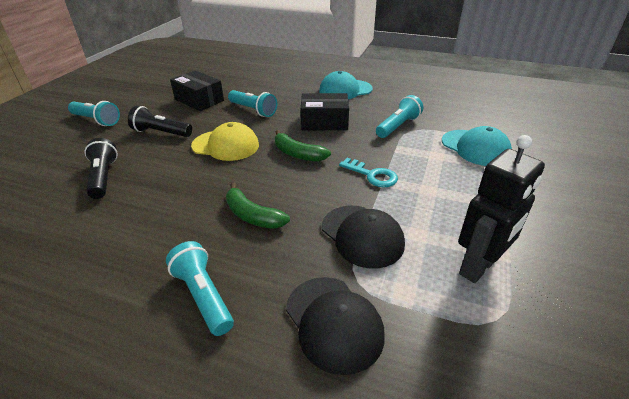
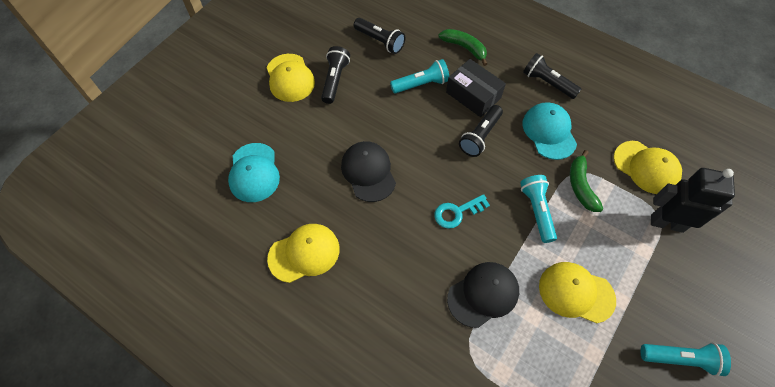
black box: 2 -> 1
black flashlight: 2 -> 4
turquoise flashlight: 4 -> 3
yellow cap: 1 -> 4

